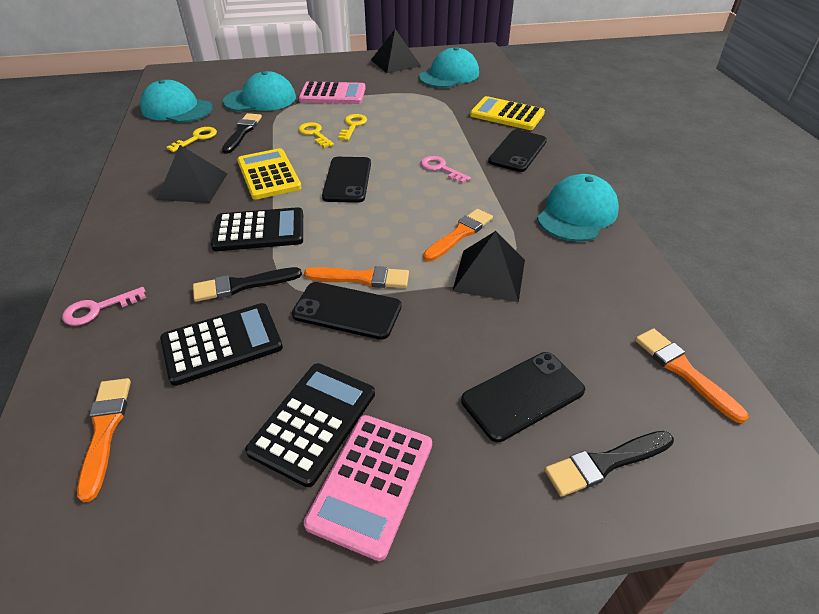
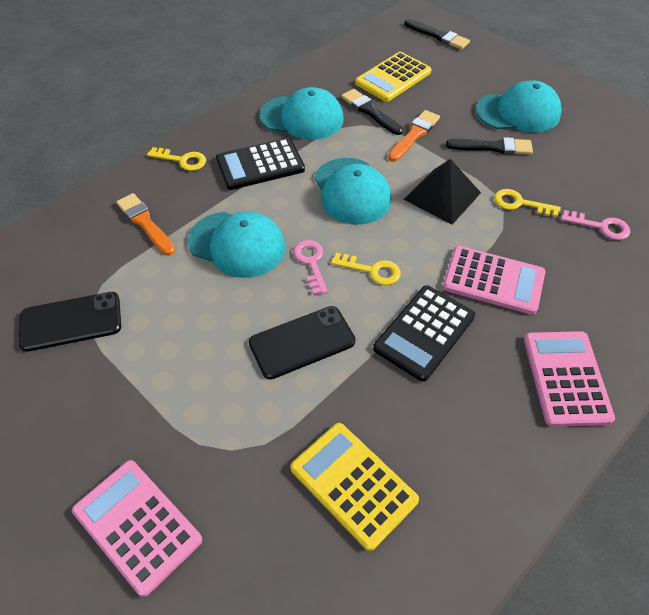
black calculator: 3 -> 2
black phone: 4 -> 2
black pyramid: 3 -> 1
orange brush: 4 -> 2
pink calculator: 2 -> 3

